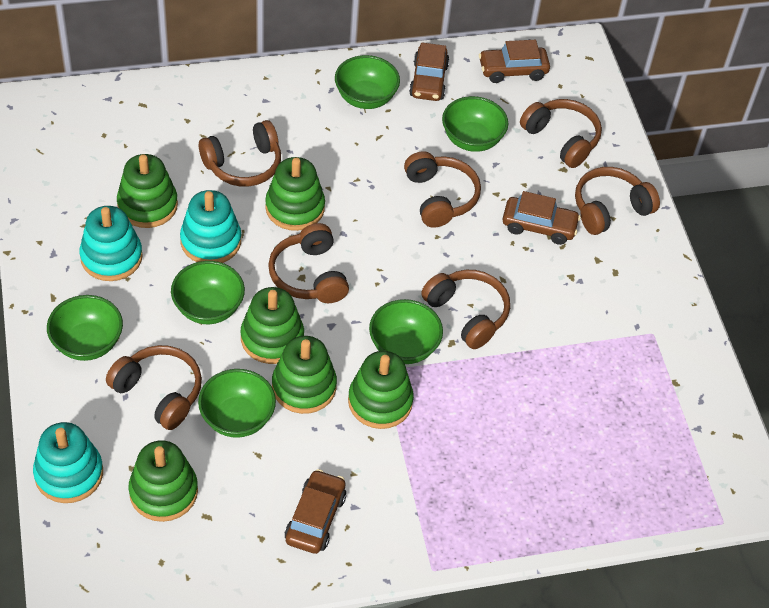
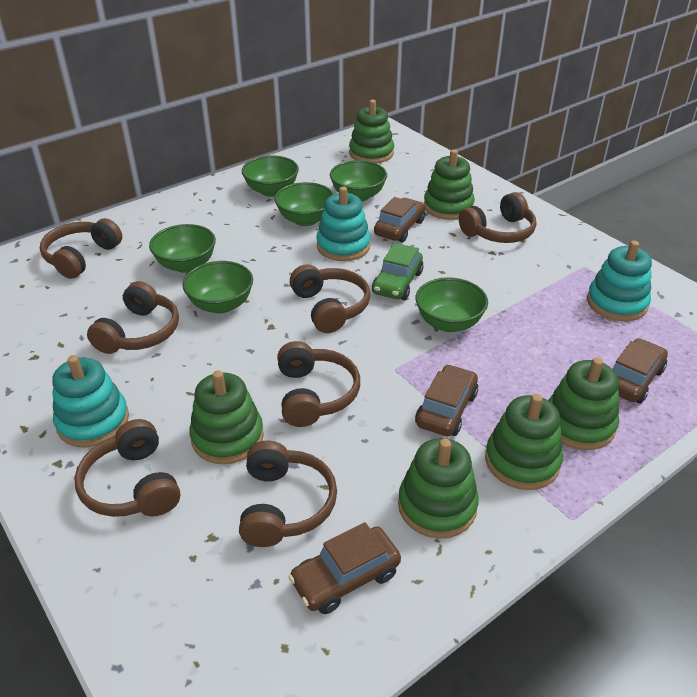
green car: 0 -> 1

